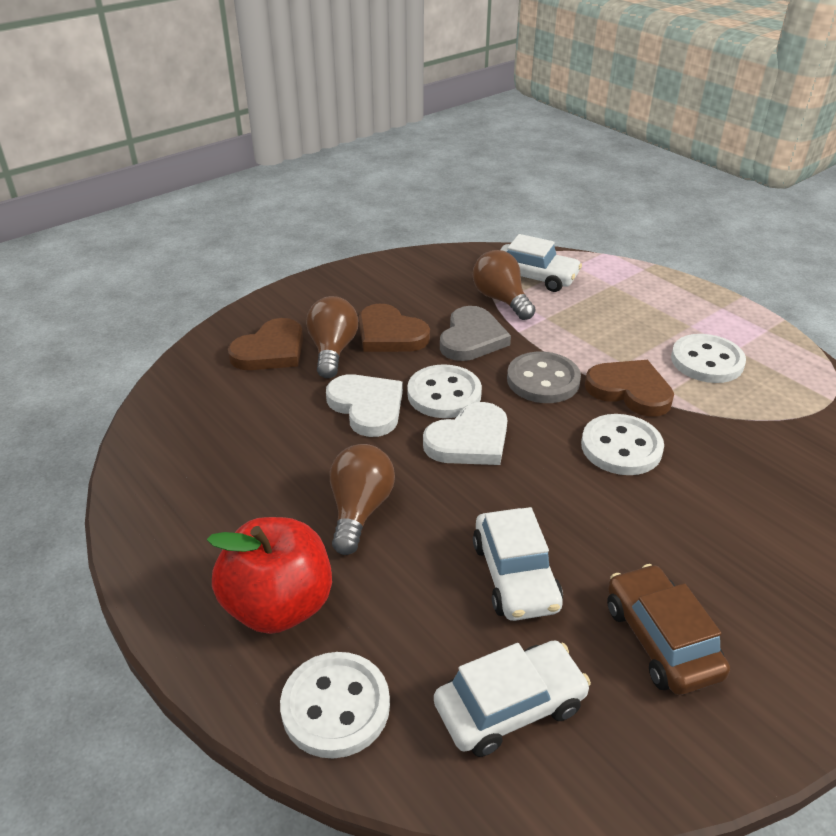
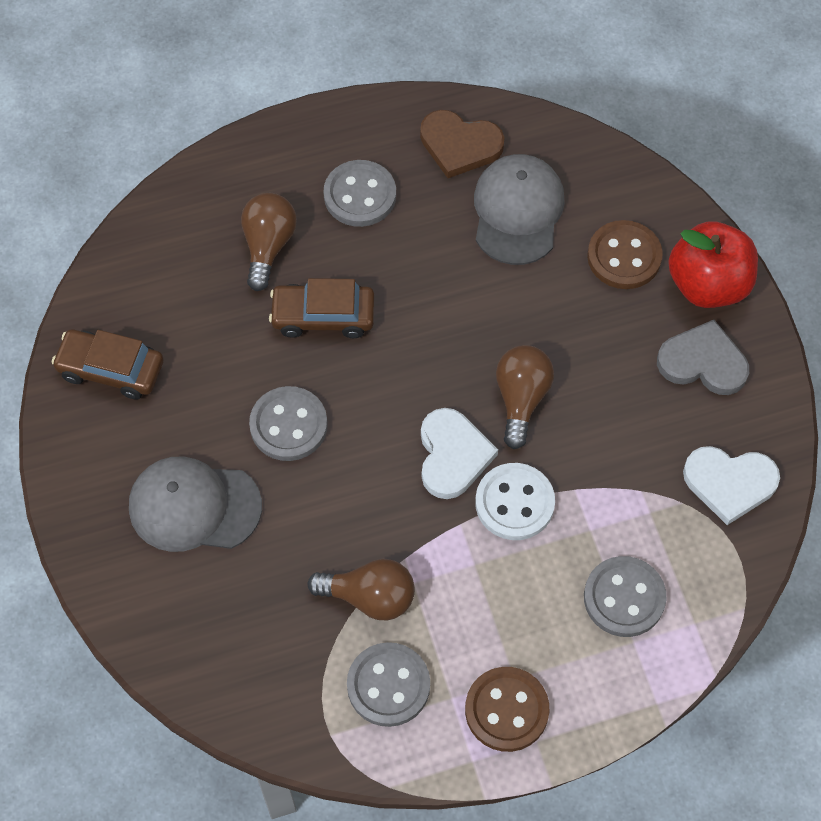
brown button: 0 -> 2
brown car: 1 -> 2
brown heart: 3 -> 1
grey button: 1 -> 4
grey cap: 0 -> 2
white button: 4 -> 1
white car: 3 -> 0

